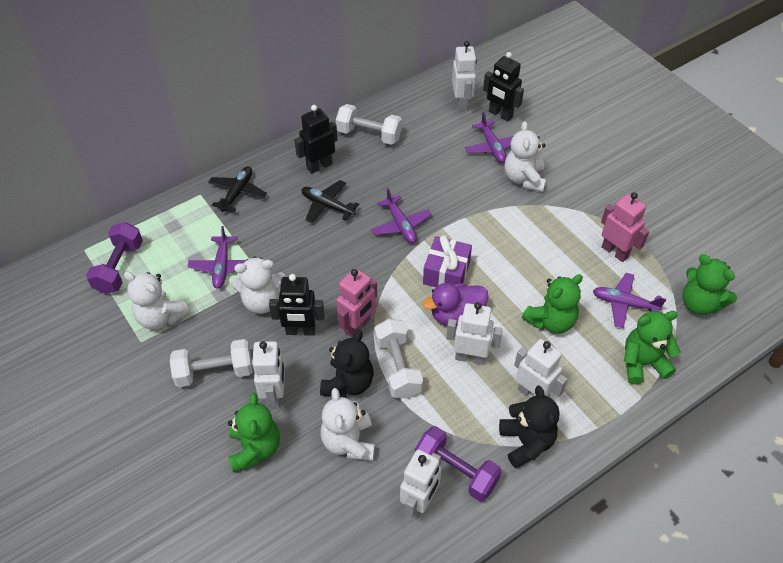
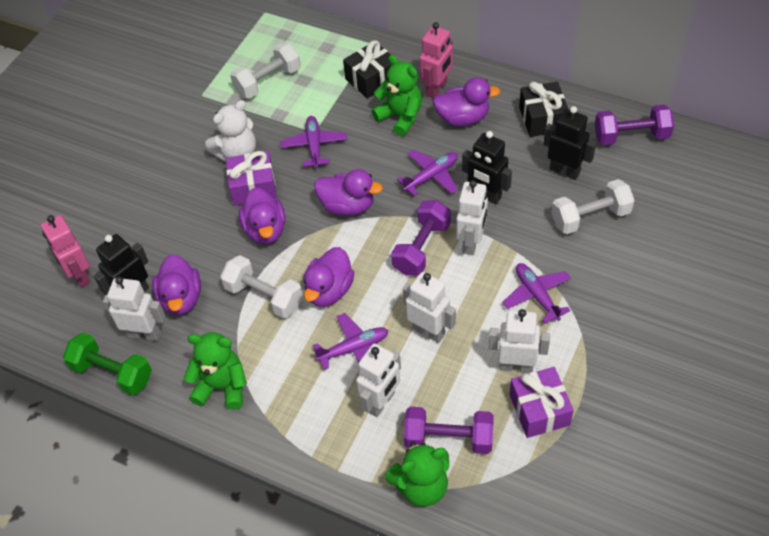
black gift: 0 -> 2
black plane: 2 -> 0
black teddy bear: 2 -> 0
green dumbbell: 0 -> 1
green teddy bear: 4 -> 3
purple duck: 1 -> 5
purple dumbbell: 2 -> 3
purple gift: 1 -> 2
white teddy bear: 4 -> 1

